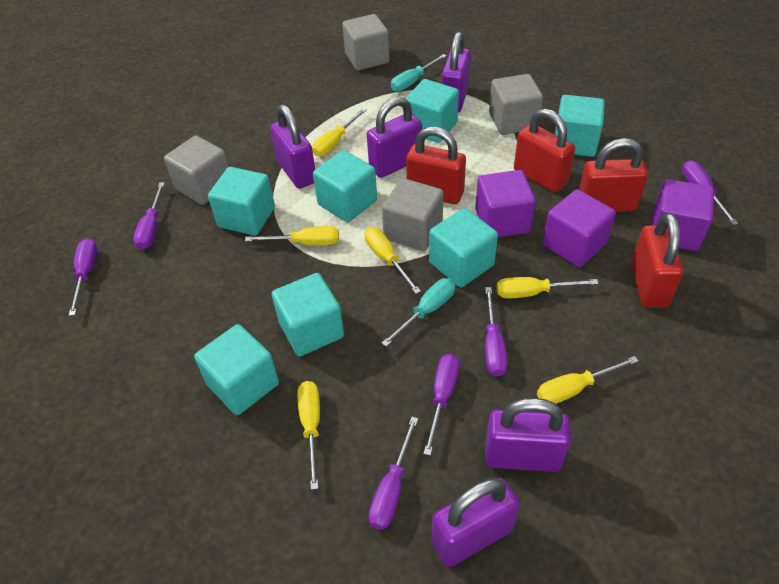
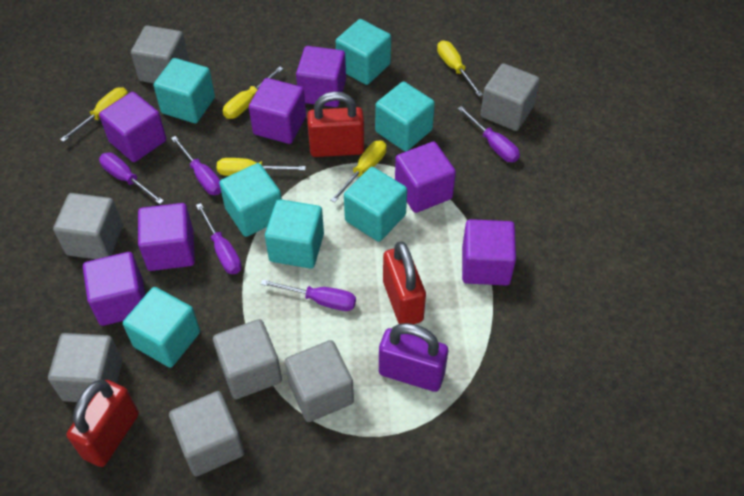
grey cube: 4 -> 7
purple cube: 3 -> 7
purple padlock: 5 -> 1
purple screwdriver: 6 -> 5
red padlock: 4 -> 3
turquoise screwdriver: 2 -> 0
yellow screwdriver: 6 -> 5

